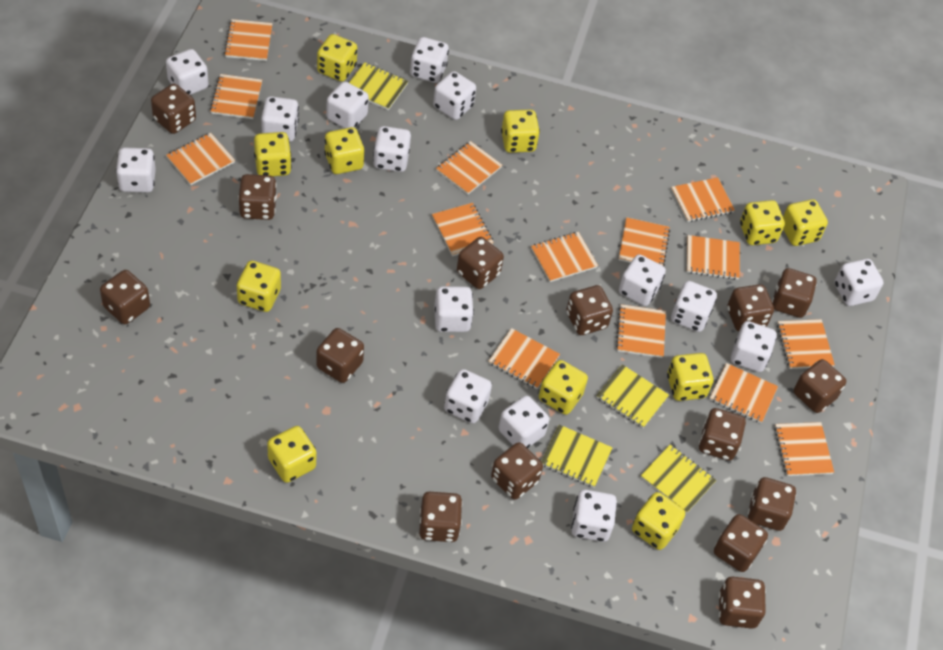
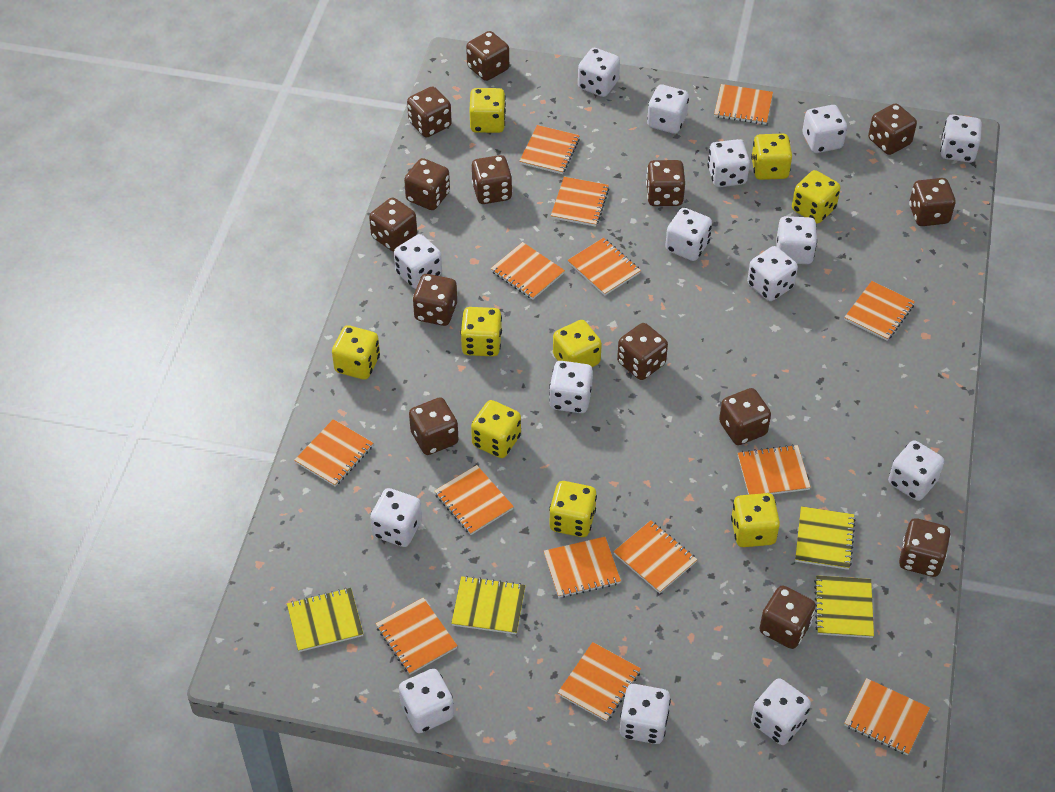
brown dice: 15 -> 14
yellow dice: 11 -> 9

